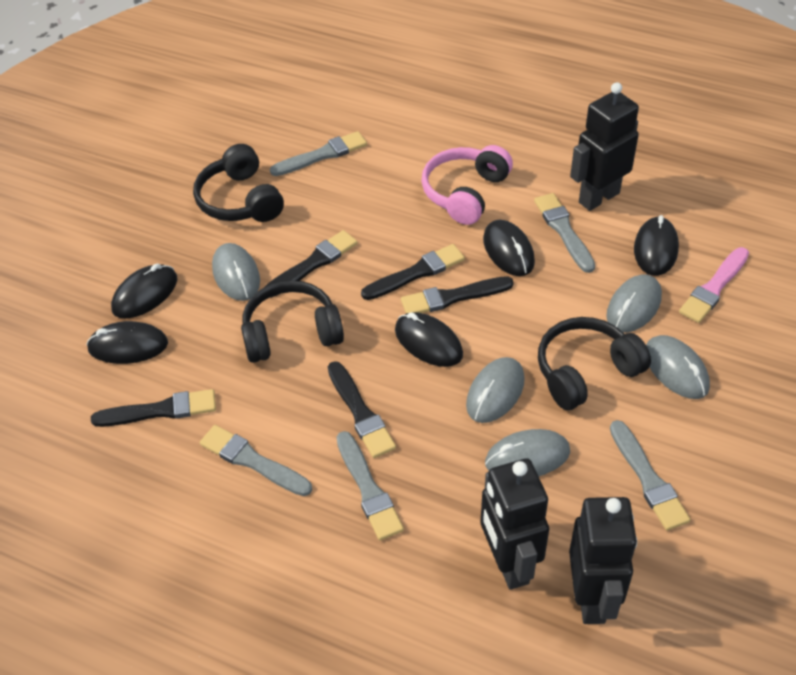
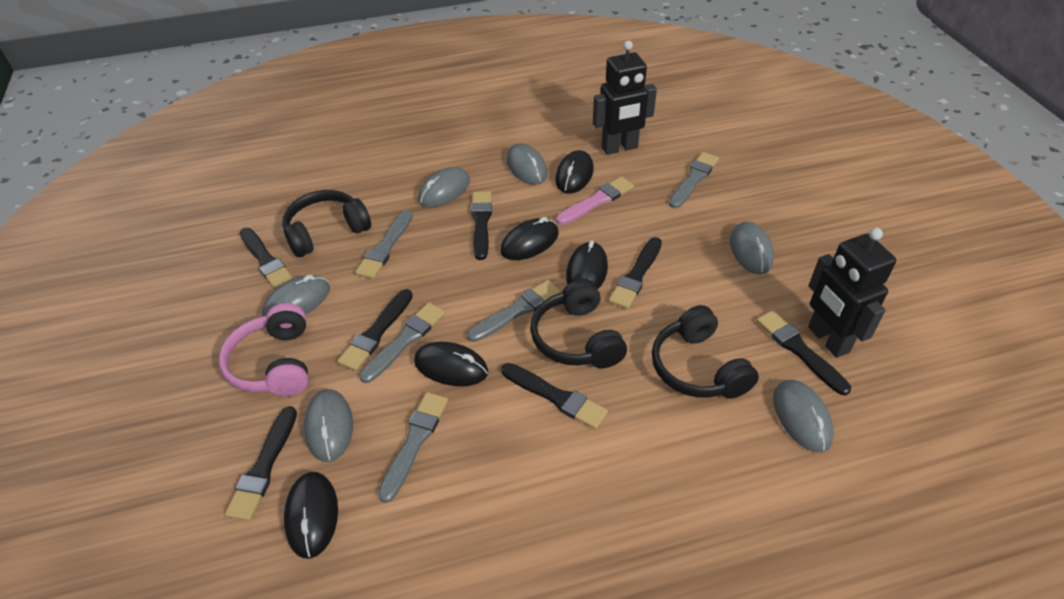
black brush: 5 -> 7
black robot: 3 -> 2
grey mouse: 5 -> 6

